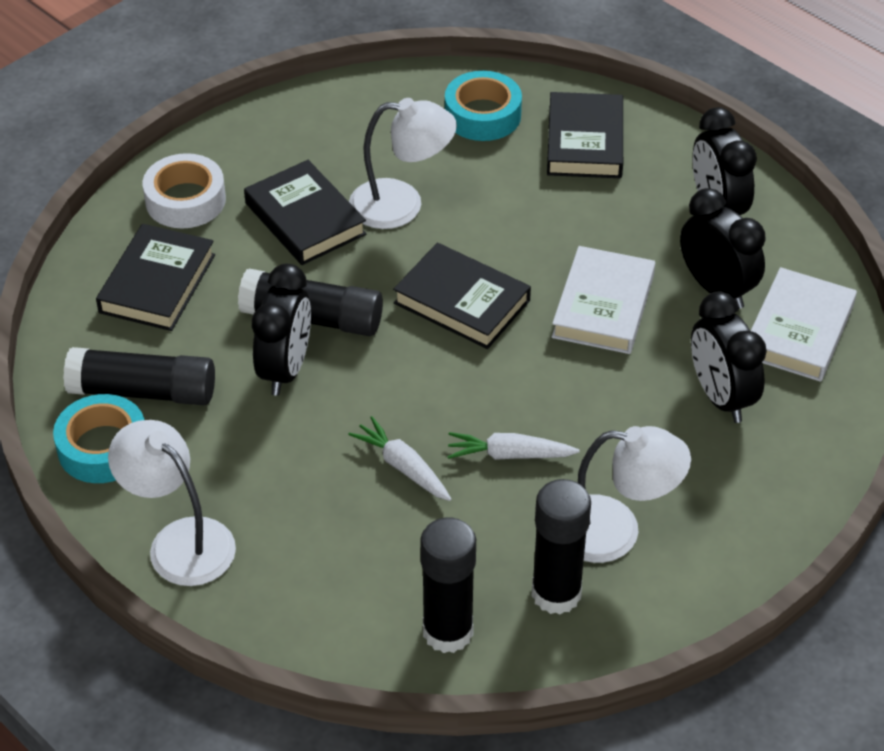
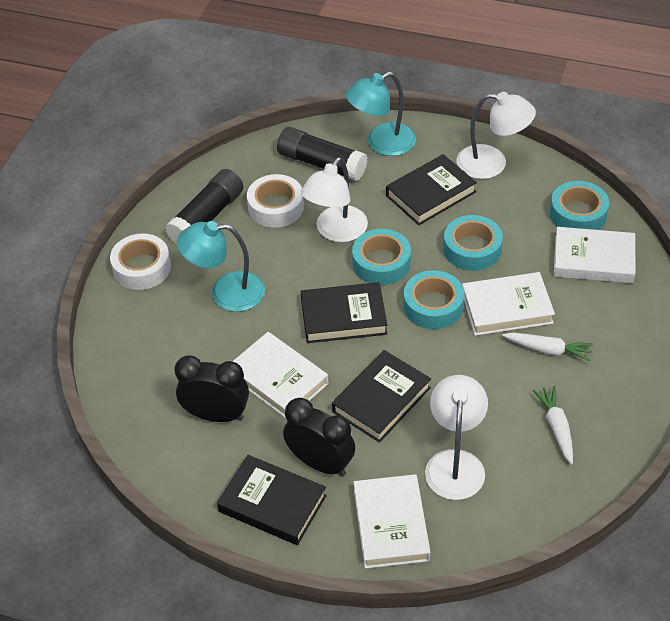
black clock: 4 -> 2
black glue stick: 4 -> 2
turquoise lamp: 0 -> 2
turquoise tape: 2 -> 4
white book: 2 -> 4
white tape: 1 -> 2

